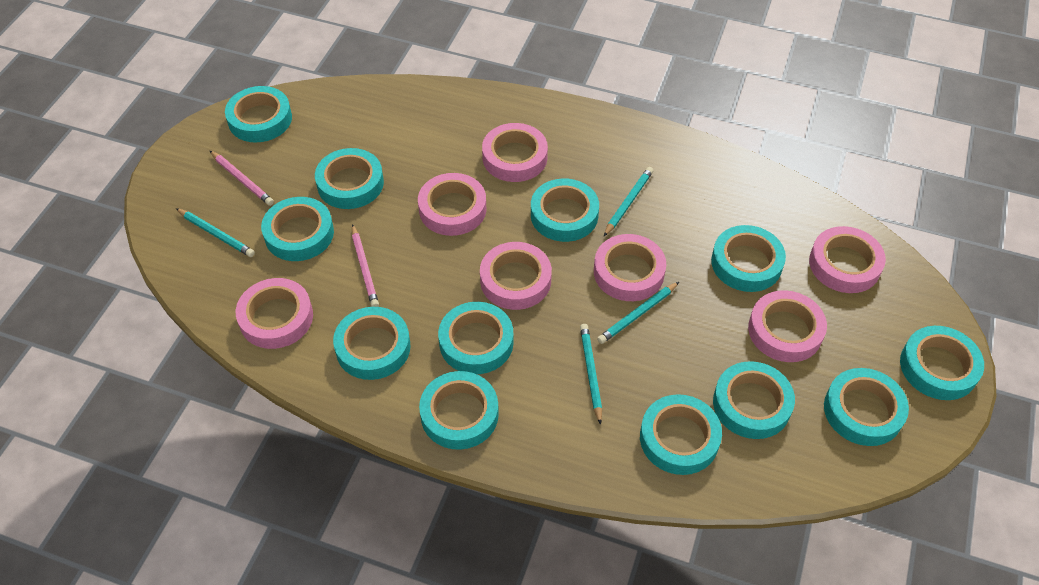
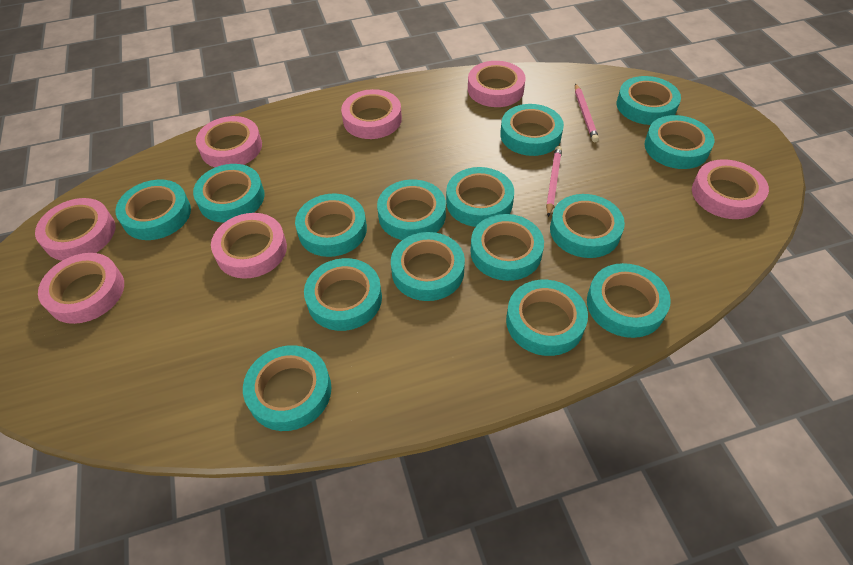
turquoise pencil: 4 -> 0
turquoise tape: 12 -> 15

